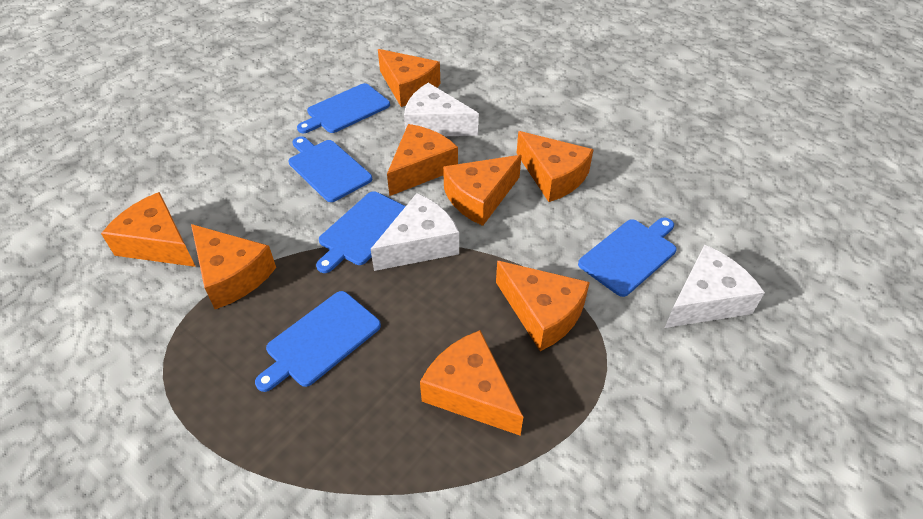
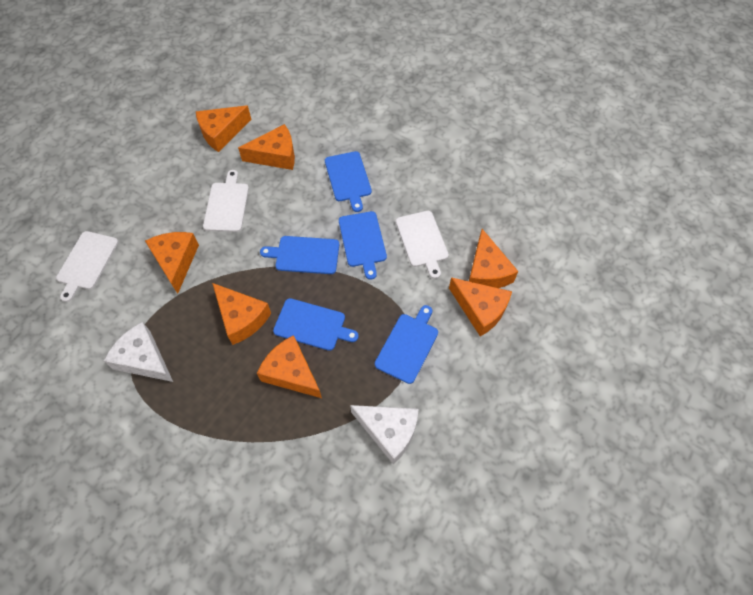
orange cheese: 8 -> 7
white cheese: 3 -> 2
white cutting board: 0 -> 3

